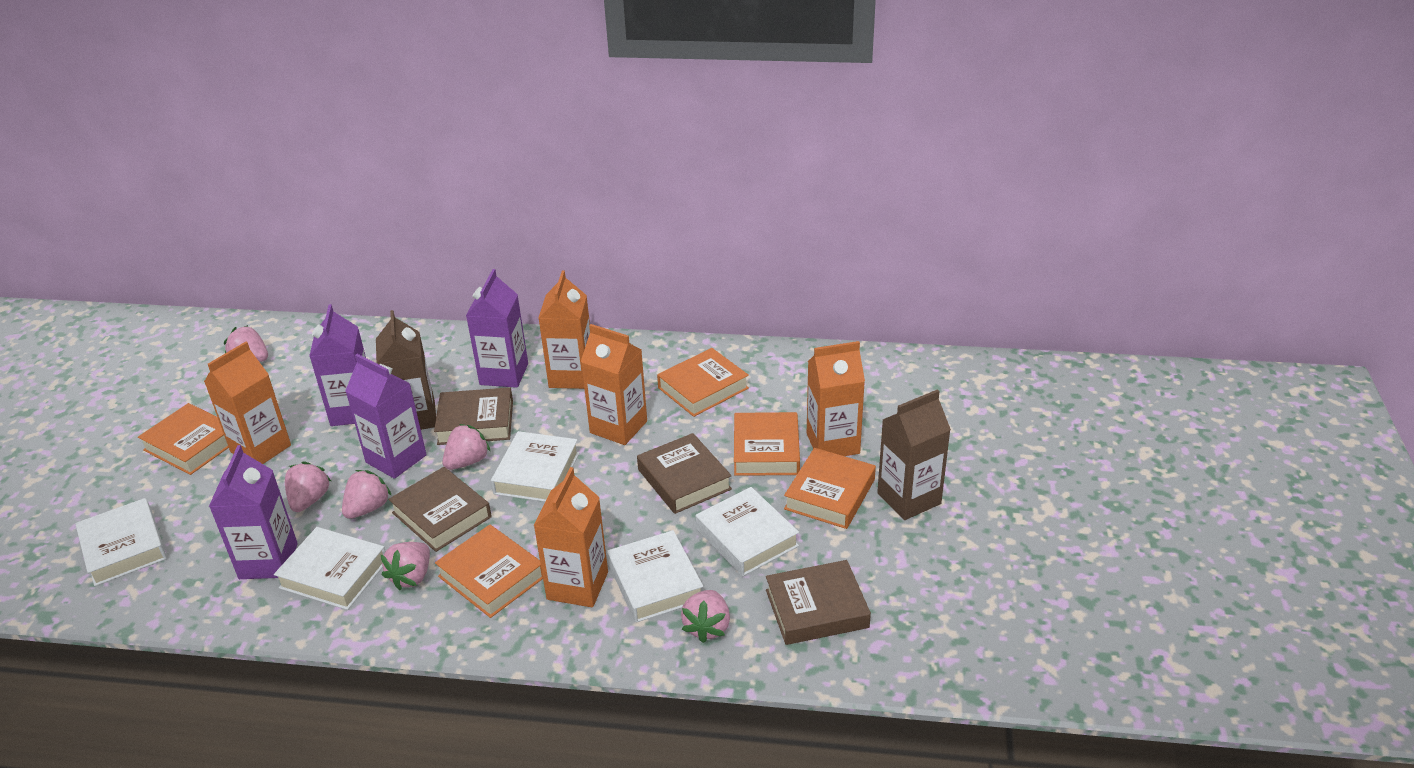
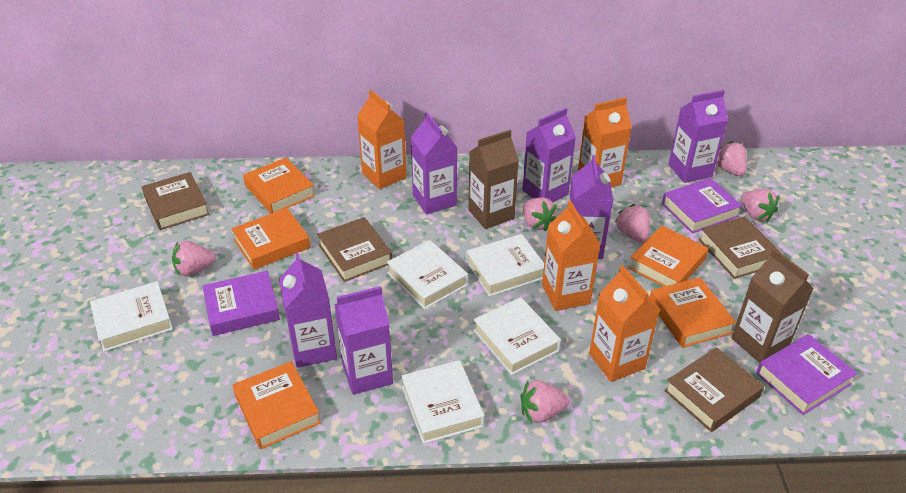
orange carton: 5 -> 4
purple book: 0 -> 3
purple carton: 4 -> 6

